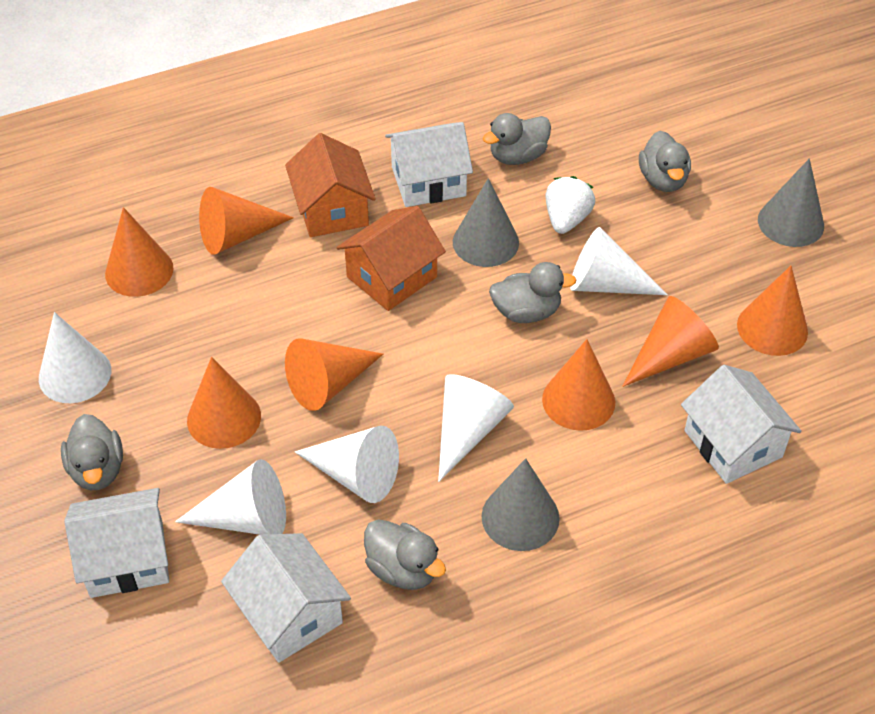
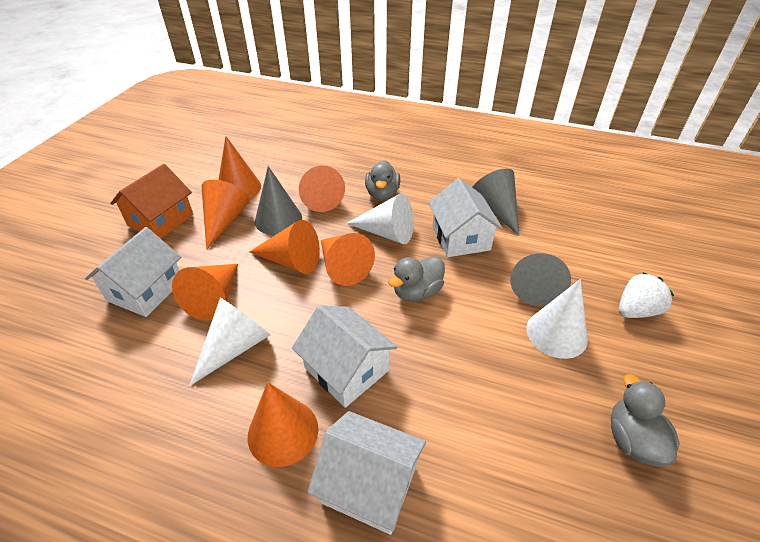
grey duck: 5 -> 3
orange house: 2 -> 1
white cone: 5 -> 3

